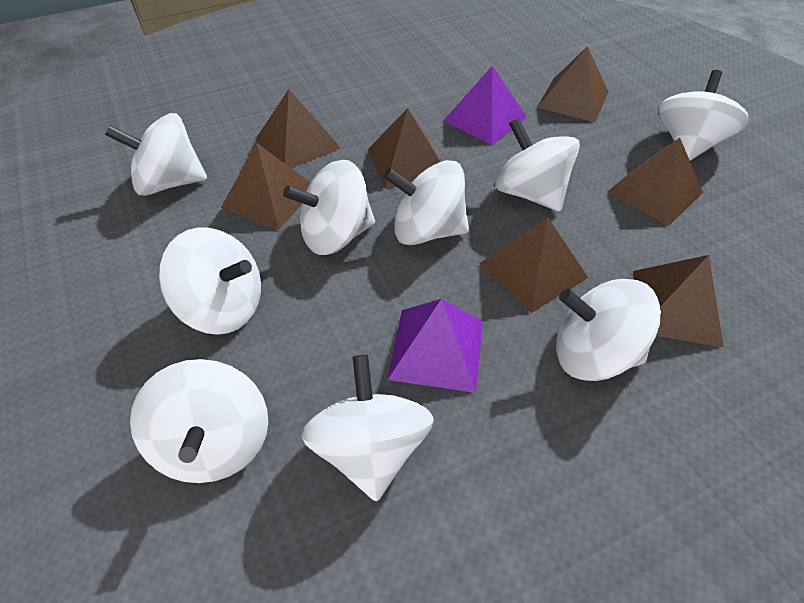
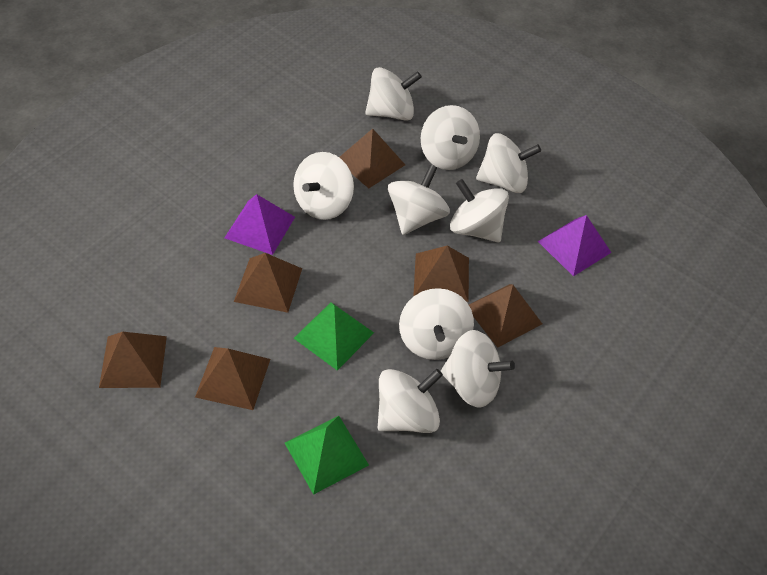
brown pyramid: 7 -> 6
green pyramid: 0 -> 2

